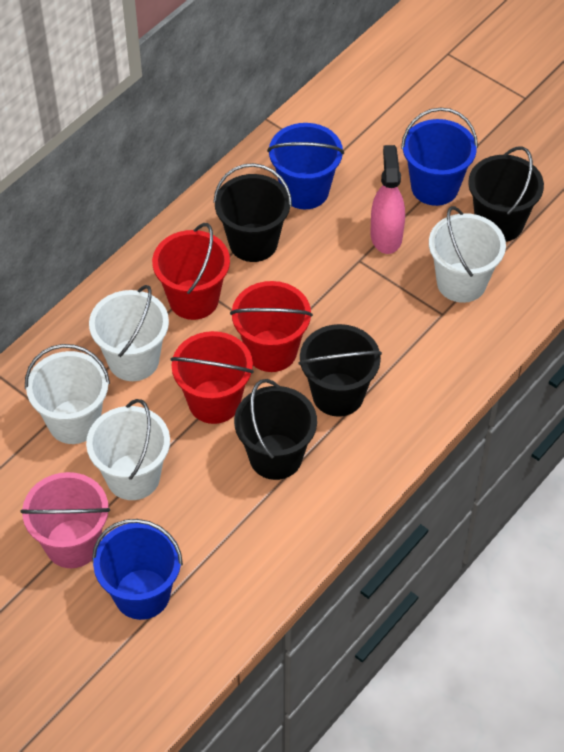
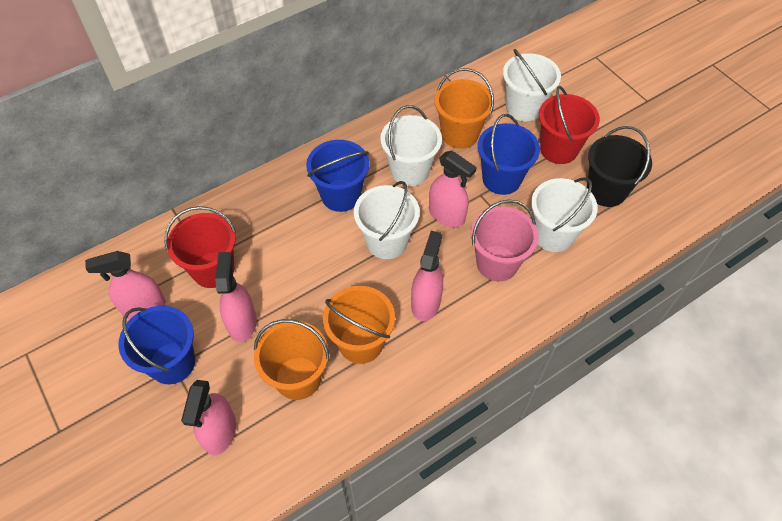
black bucket: 4 -> 1
orange bucket: 0 -> 3
pink spray bottle: 1 -> 5
red bucket: 3 -> 2

